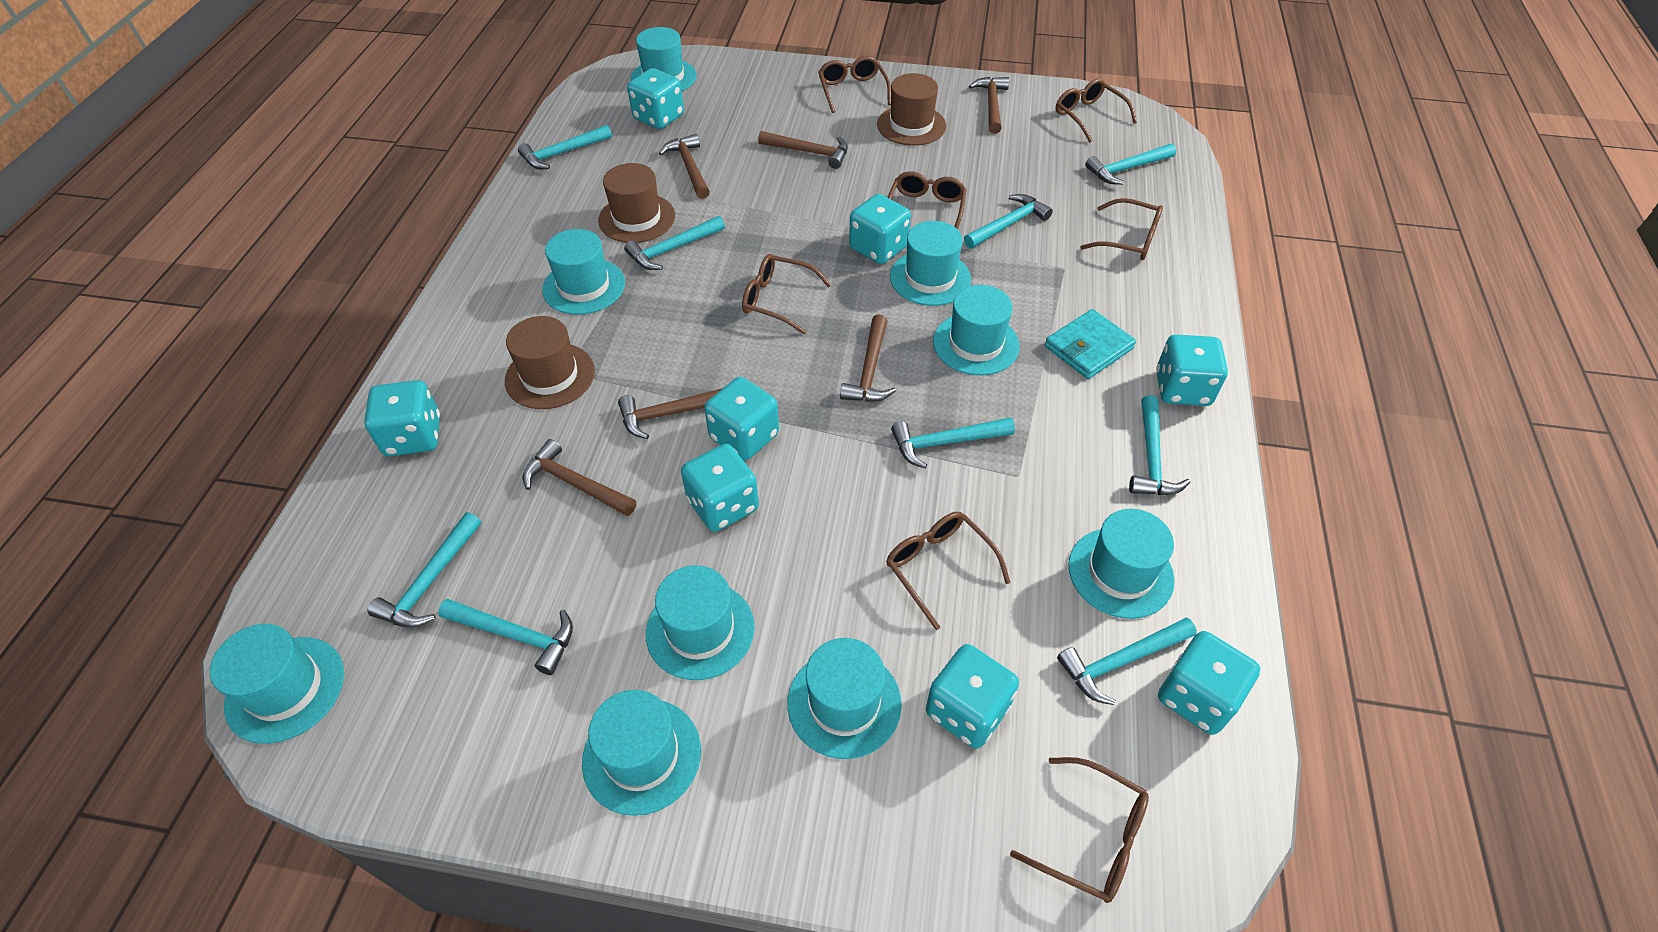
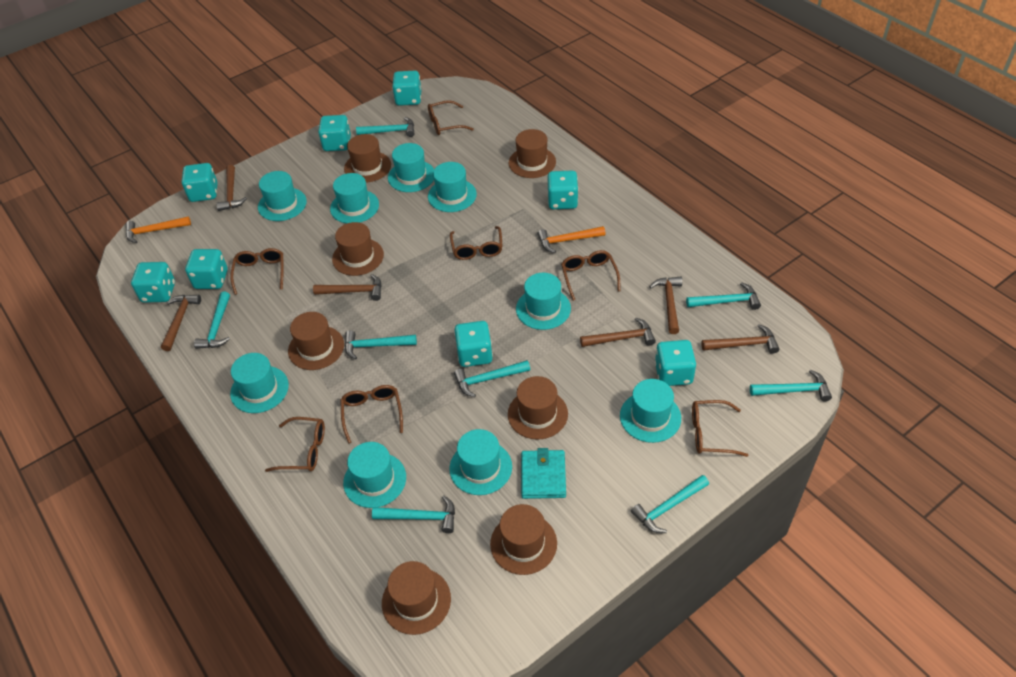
brown hat: 3 -> 7
orange hammer: 0 -> 2
turquoise hammer: 9 -> 8

